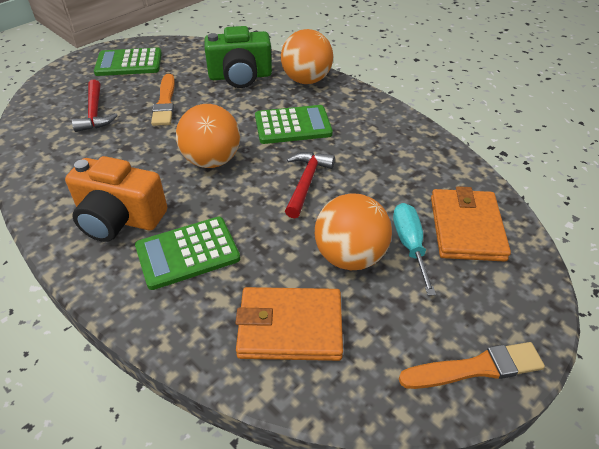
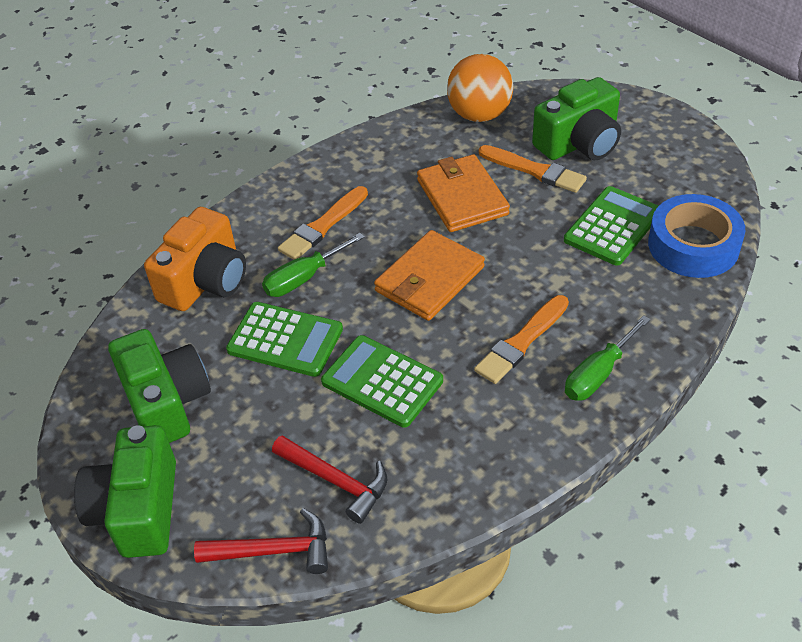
blue tape: 0 -> 1
green camera: 1 -> 3
green screwdriver: 0 -> 2
orange ball: 3 -> 1
orange brush: 2 -> 3
turquoise screwdriver: 1 -> 0

